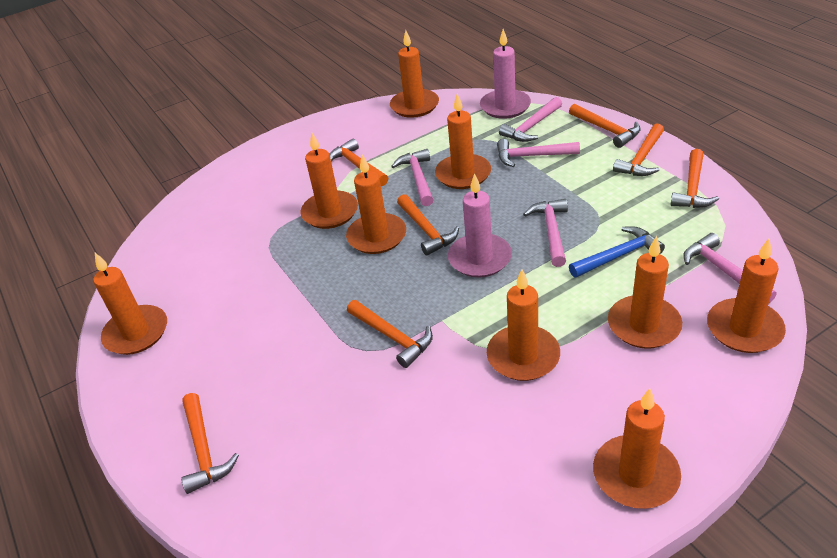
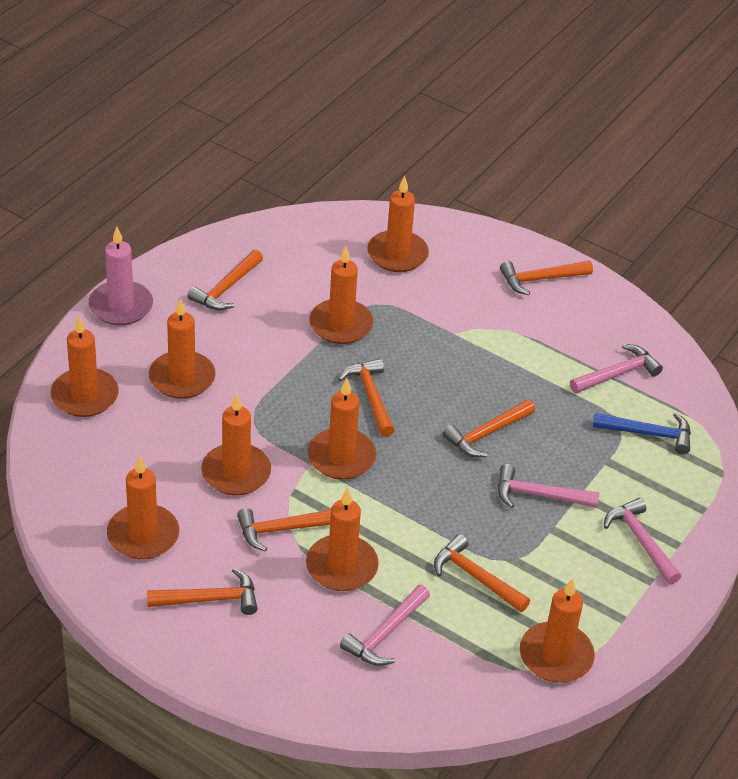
pink candle: 2 -> 1
pink hammer: 5 -> 4

